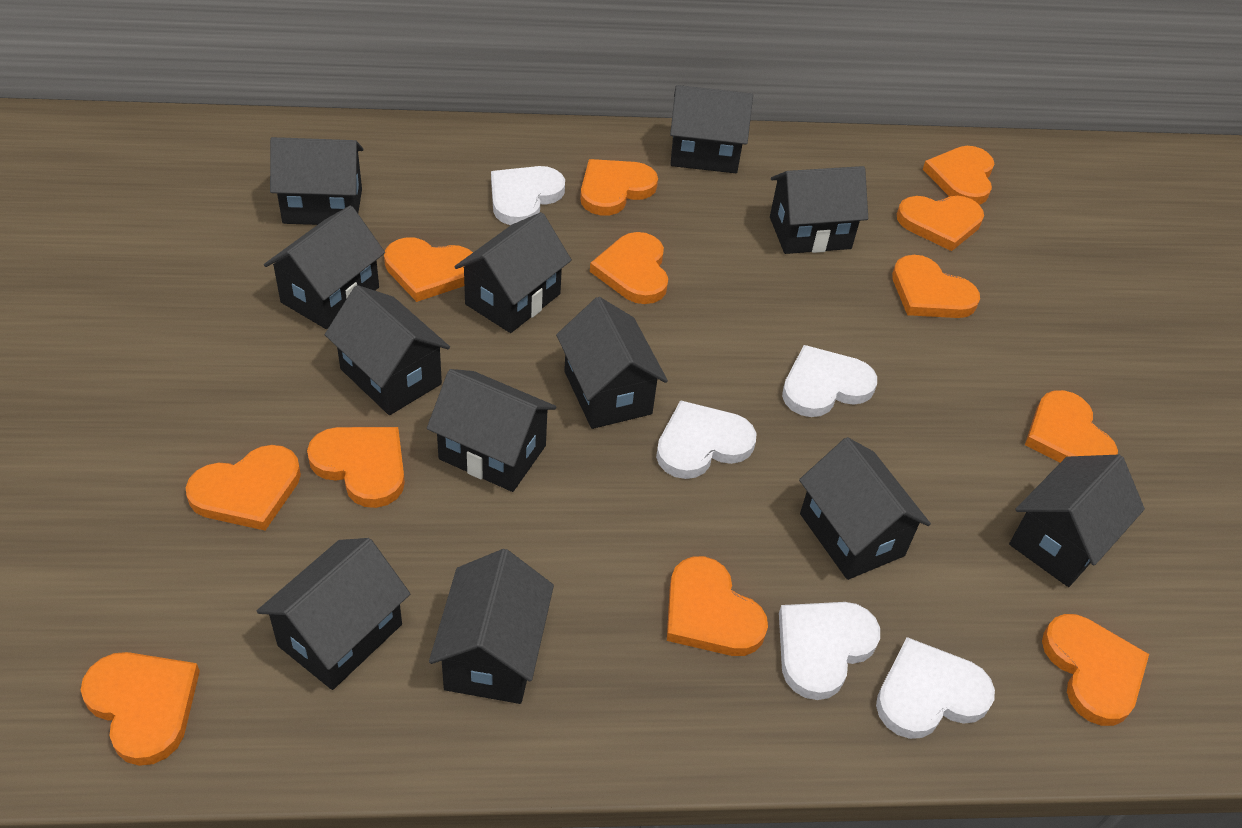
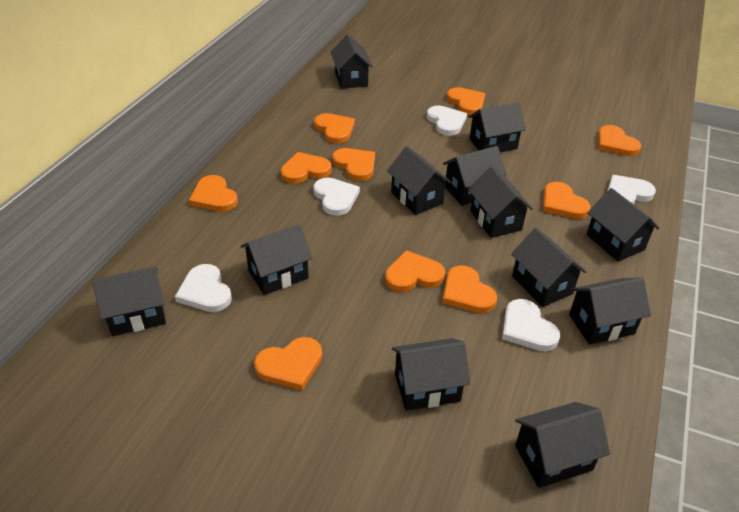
orange heart: 12 -> 10

